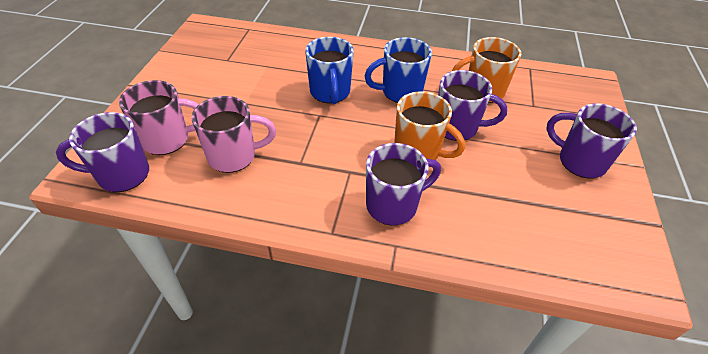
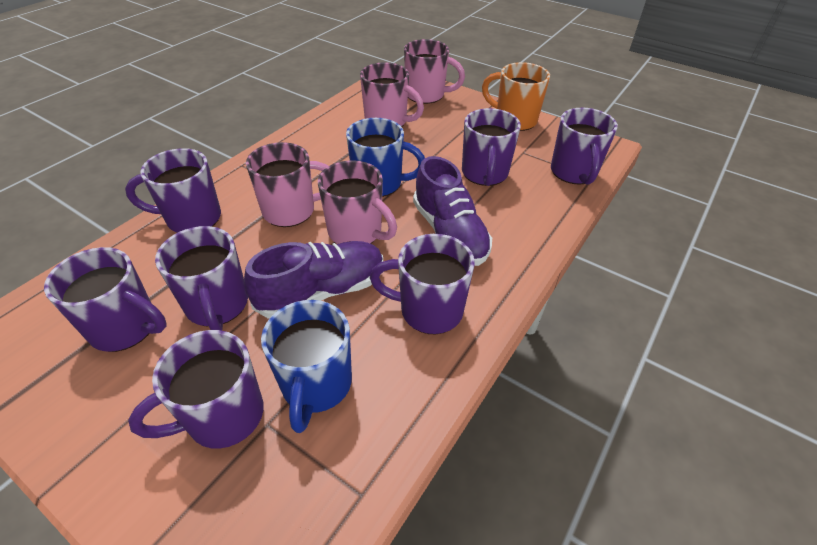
orange mug: 2 -> 1
pink mug: 2 -> 4
purple mug: 4 -> 7
purple shoe: 0 -> 2

